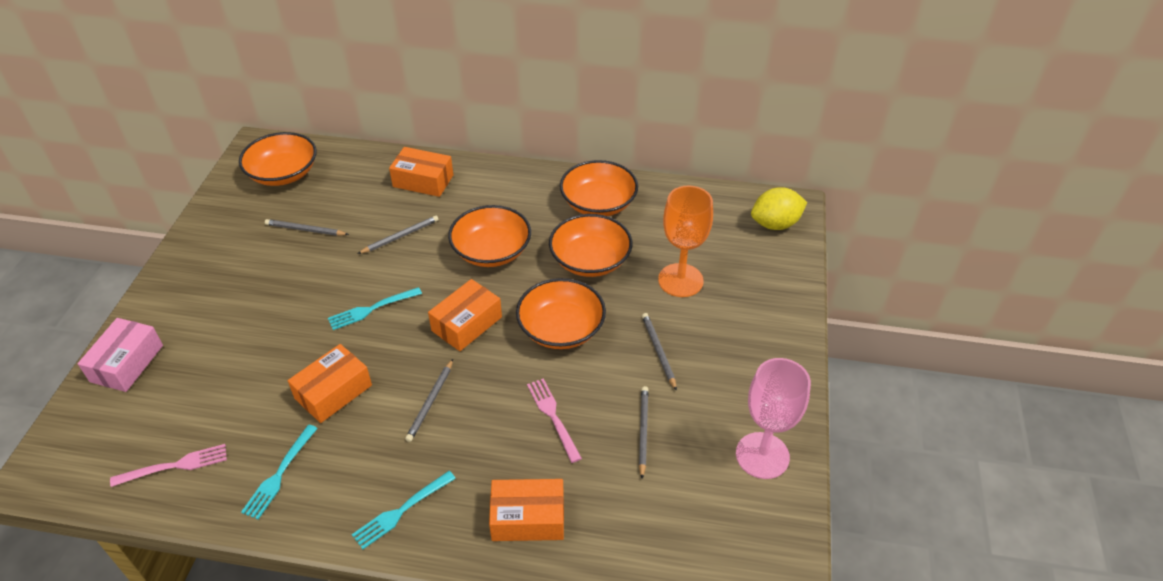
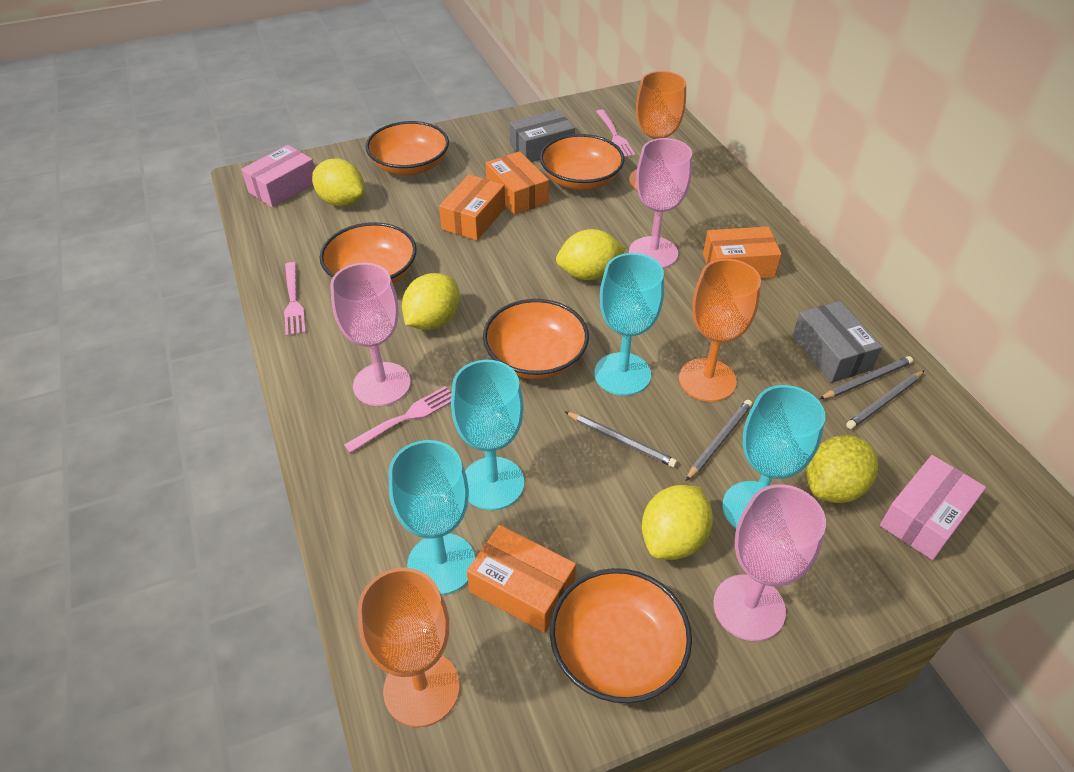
grey box: 0 -> 2
grey pencil: 5 -> 4
orange goblet: 1 -> 3
pink box: 1 -> 2
pink fork: 2 -> 3
pink goblet: 1 -> 3
turquoise fork: 3 -> 0
turquoise goblet: 0 -> 4
yellow lemon: 1 -> 5

